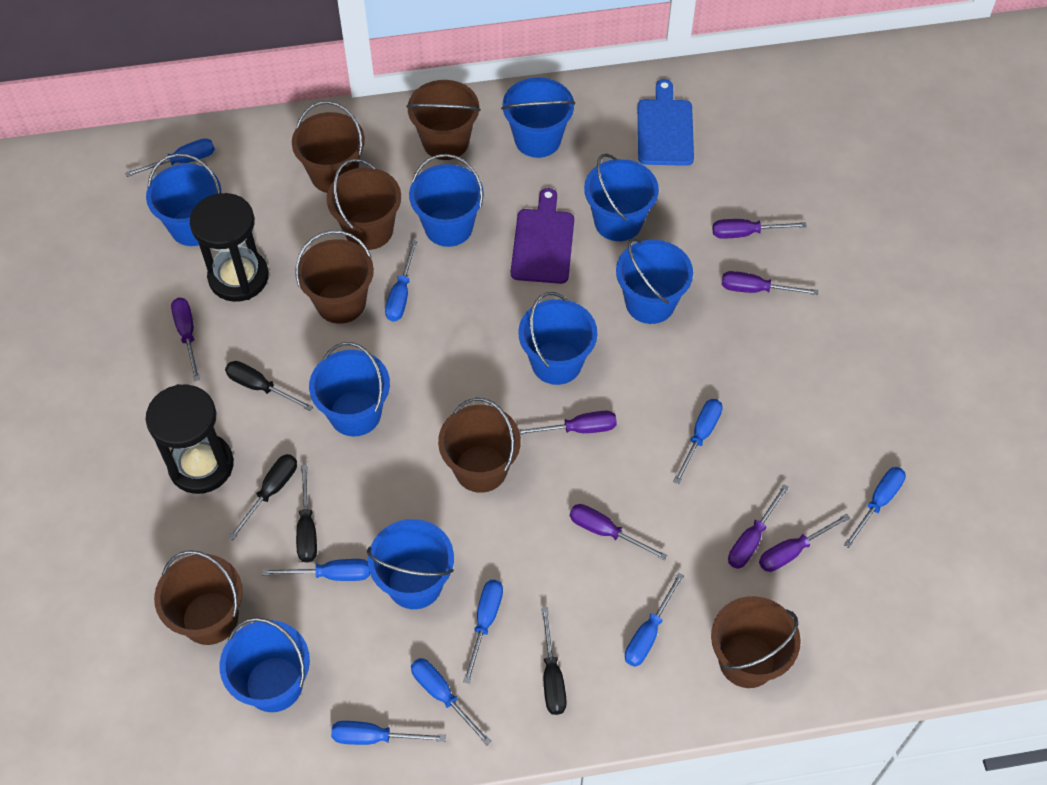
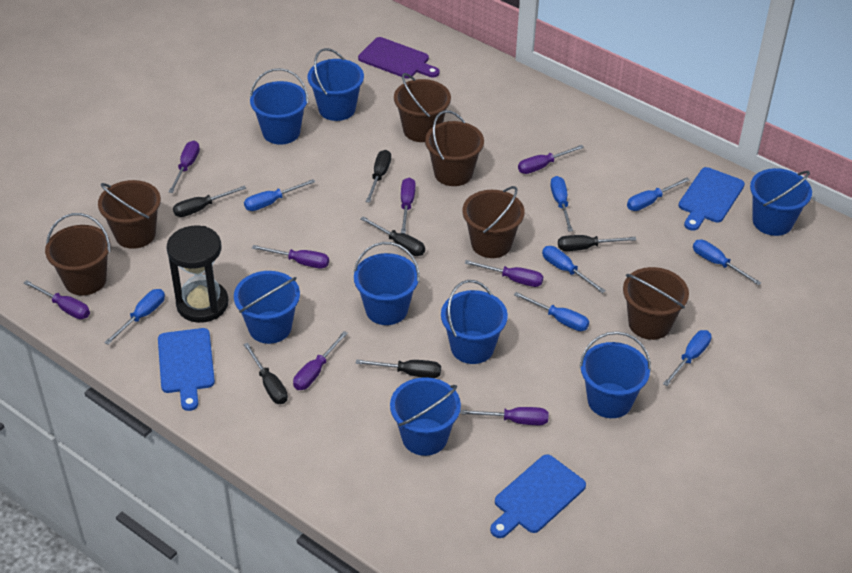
black hourglass: 2 -> 1
black screwdriver: 4 -> 6
blue bucket: 9 -> 8
blue cutting board: 1 -> 3
blue screwdriver: 9 -> 8
brown bucket: 7 -> 6
purple screwdriver: 7 -> 8

